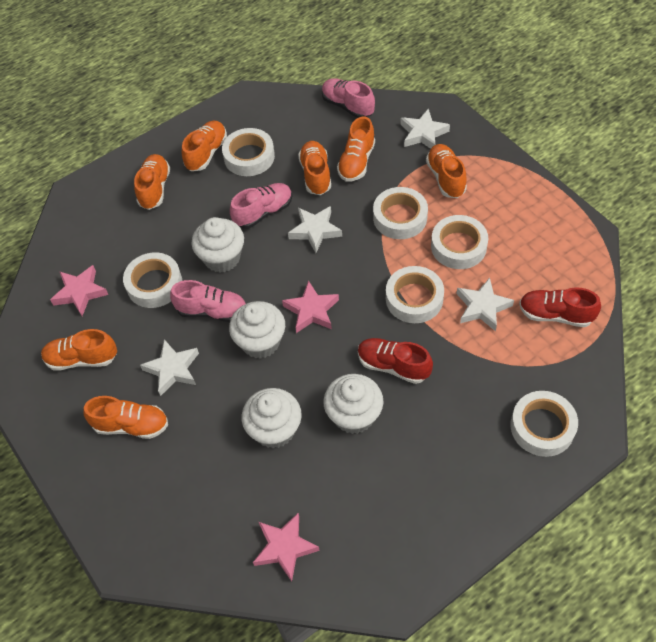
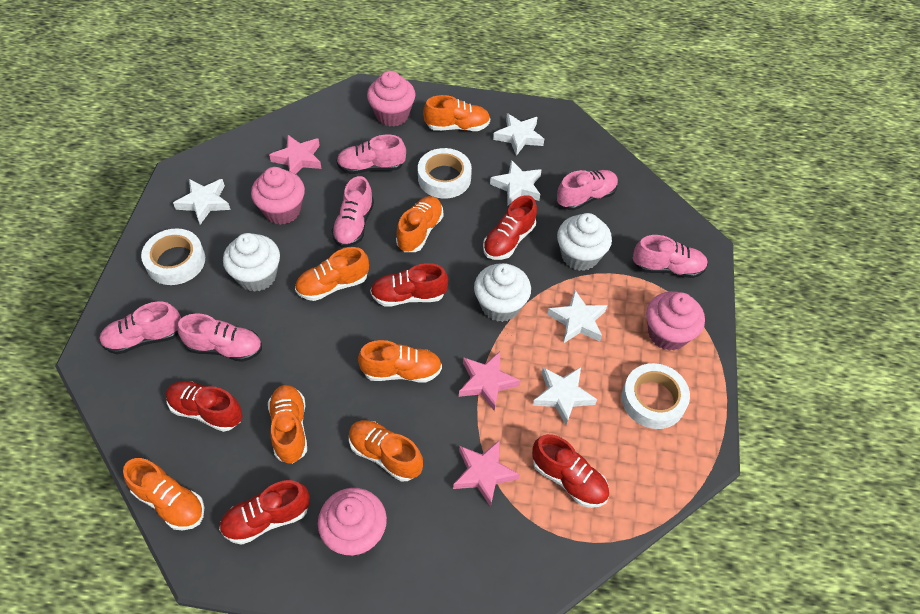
pink cupcake: 0 -> 4
pink shoe: 3 -> 6
red shoe: 2 -> 5
white cupcake: 4 -> 3
white star: 4 -> 5
white tape: 6 -> 3

